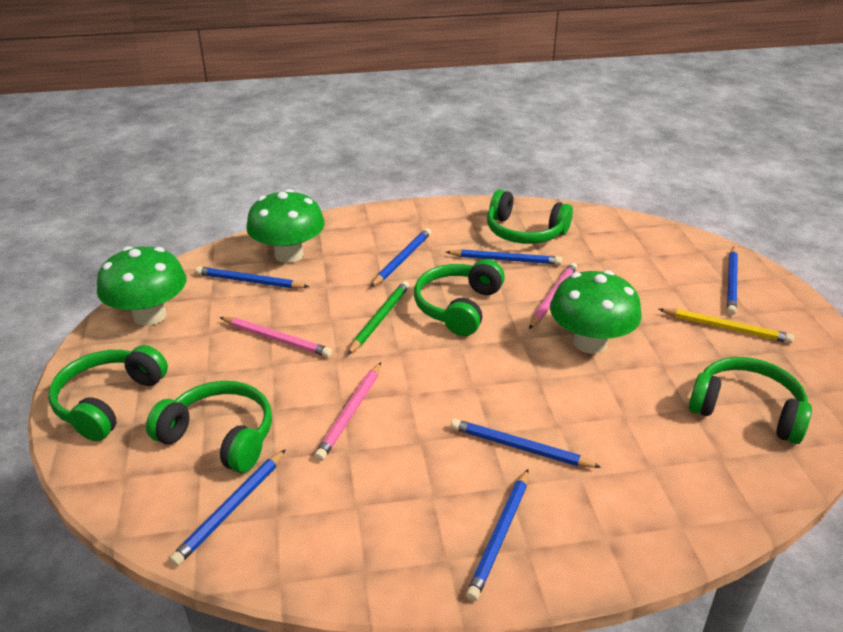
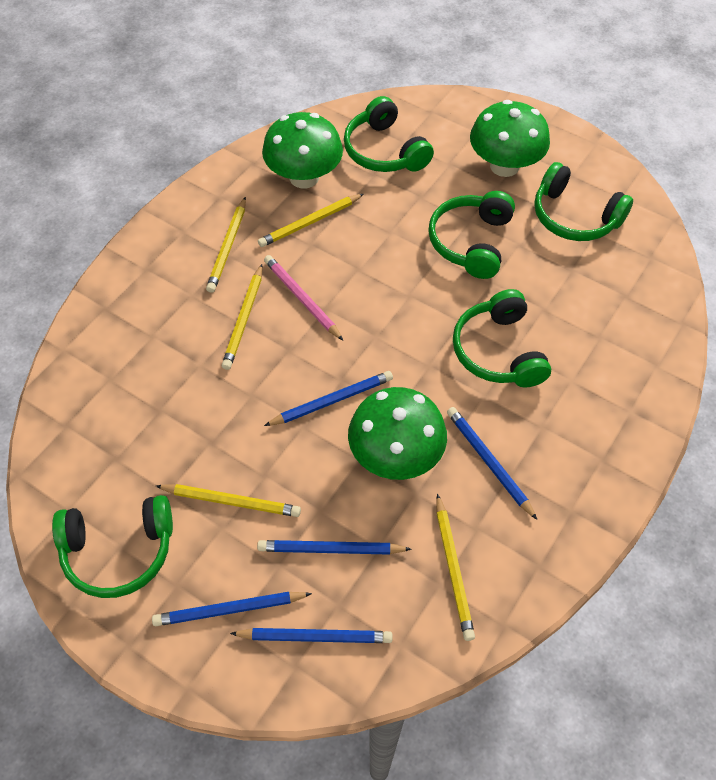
blue pencil: 7 -> 5
green pencil: 1 -> 0
pink pencil: 3 -> 1
yellow pencil: 1 -> 5

